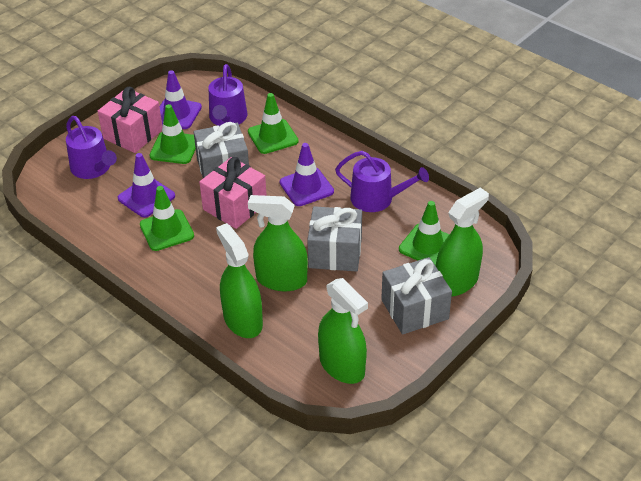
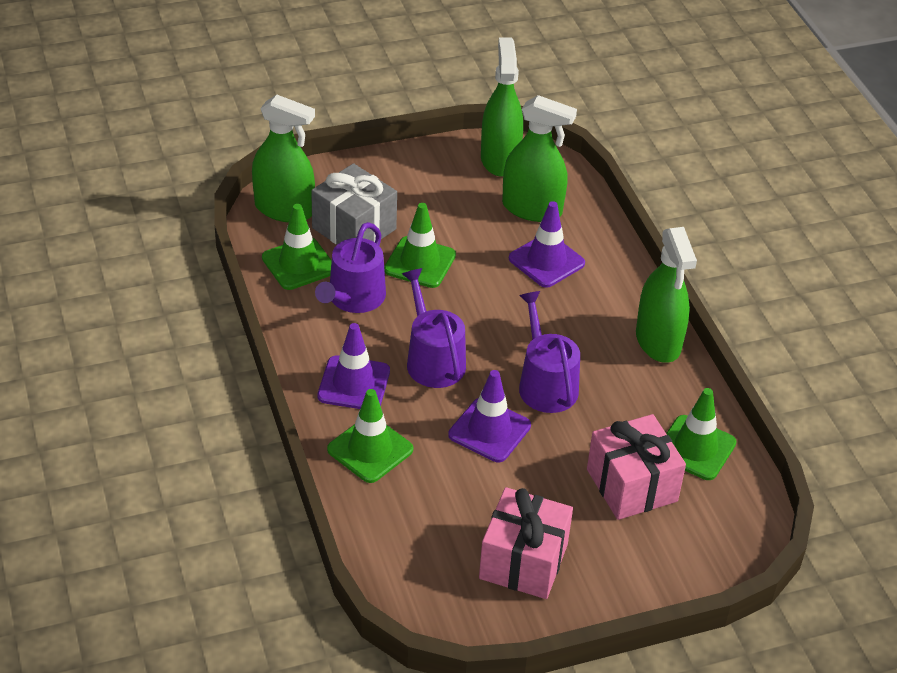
grey gift: 3 -> 1

